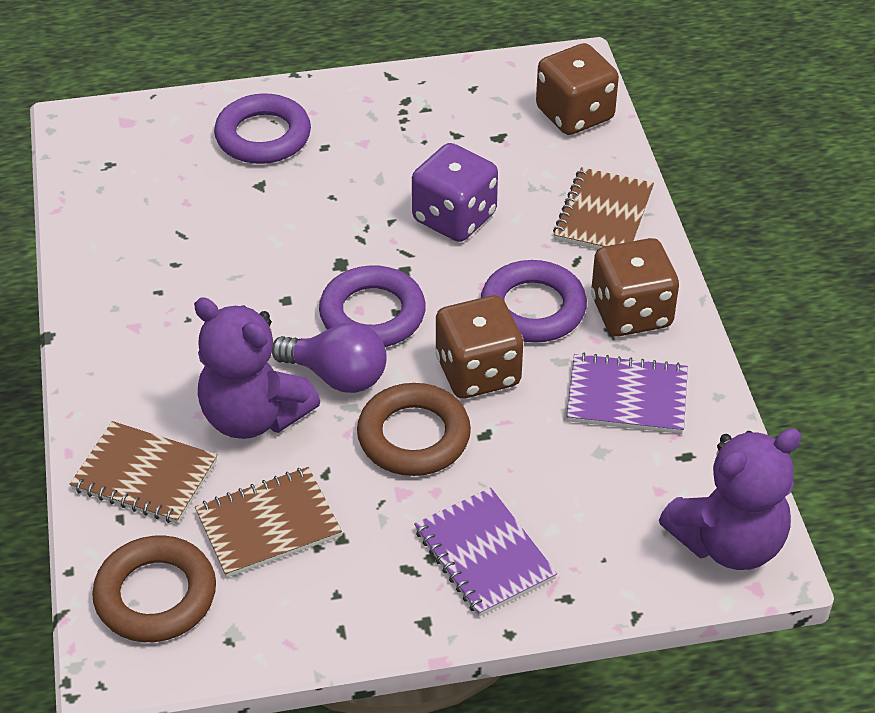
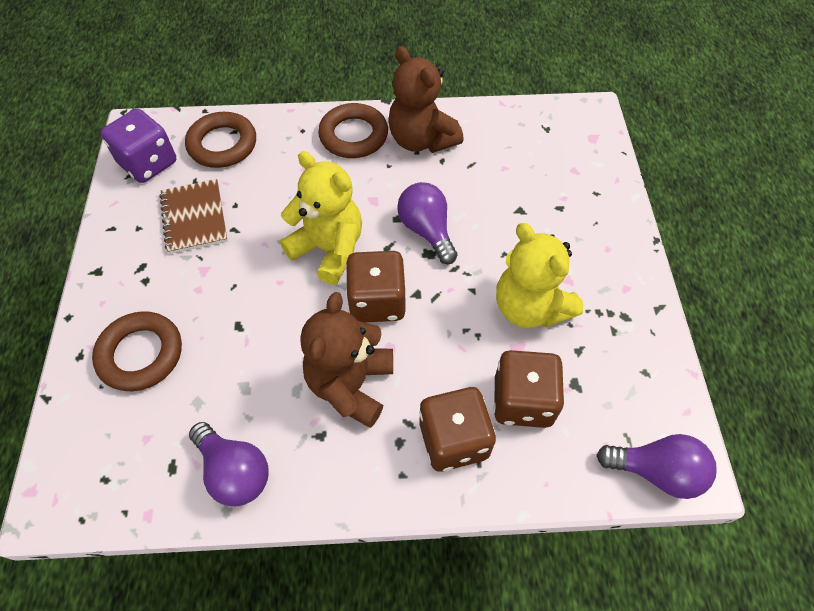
brown notebook: 3 -> 1
brown ring: 2 -> 3
brown teddy bear: 0 -> 2
purple light bulb: 1 -> 3
purple notebook: 2 -> 0
purple ring: 3 -> 0
purple teddy bear: 2 -> 0
yellow teddy bear: 0 -> 2

